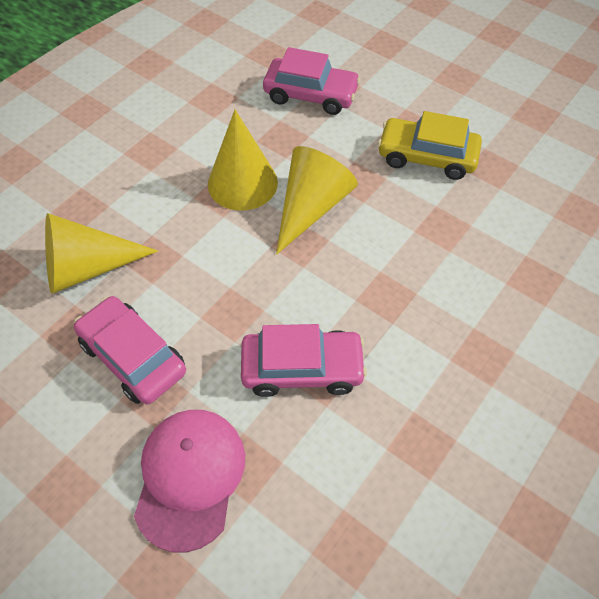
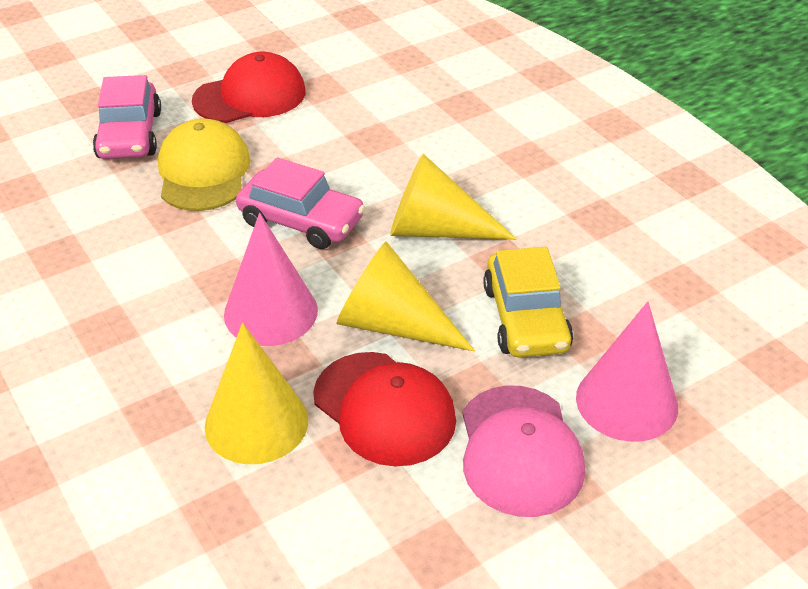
pink car: 3 -> 2
pink cone: 0 -> 2
red cap: 0 -> 2
yellow cap: 0 -> 1

